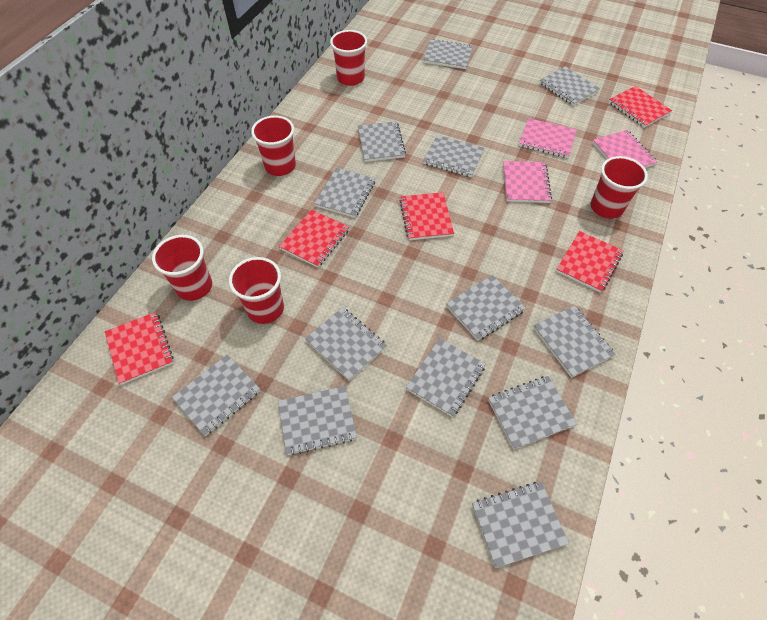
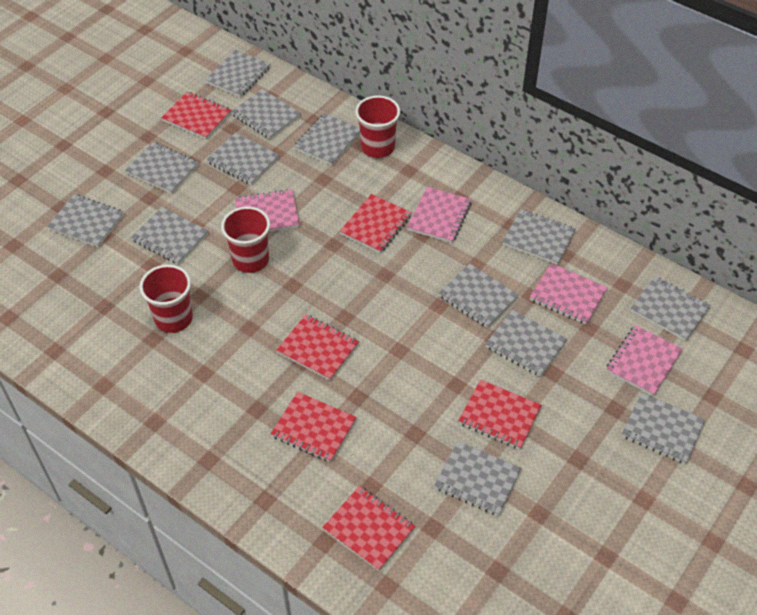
pink notebook: 3 -> 4
red cup: 5 -> 3
red notebook: 5 -> 6

